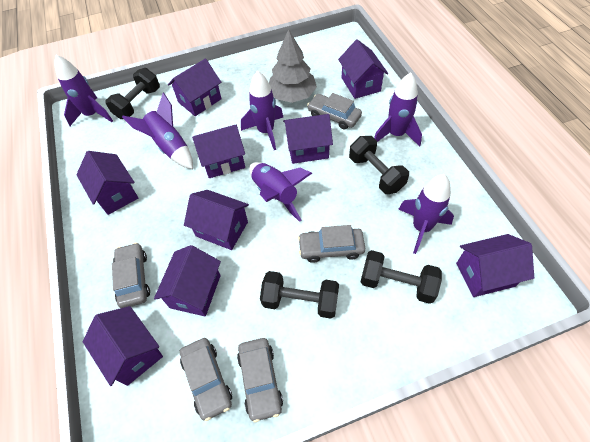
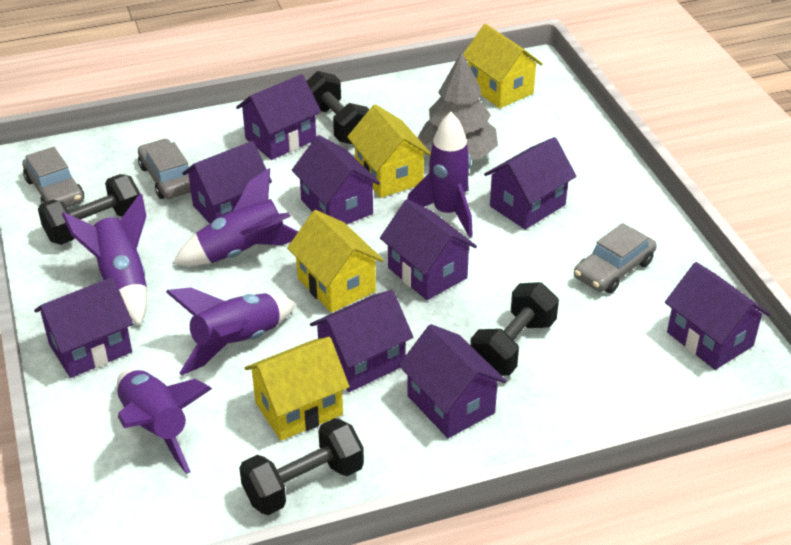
grey car: 5 -> 3
purple rocket: 6 -> 5
yellow house: 0 -> 4

